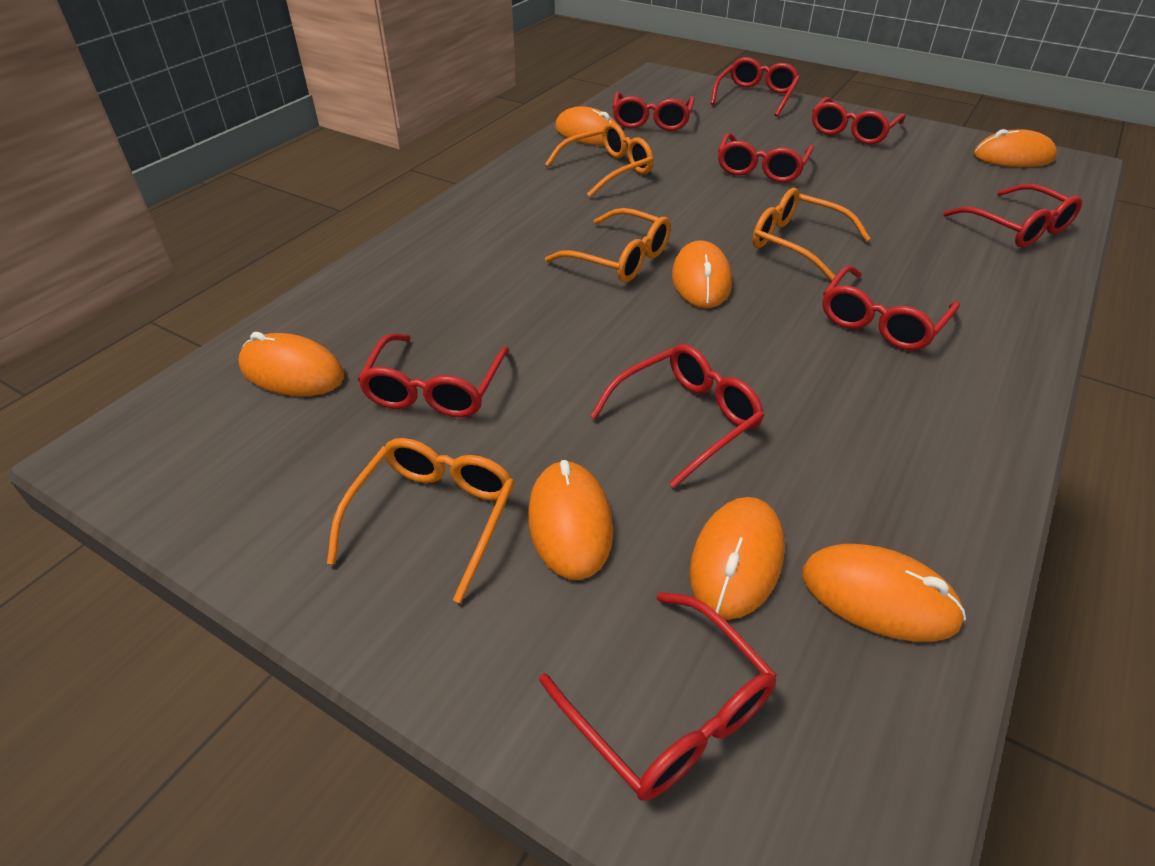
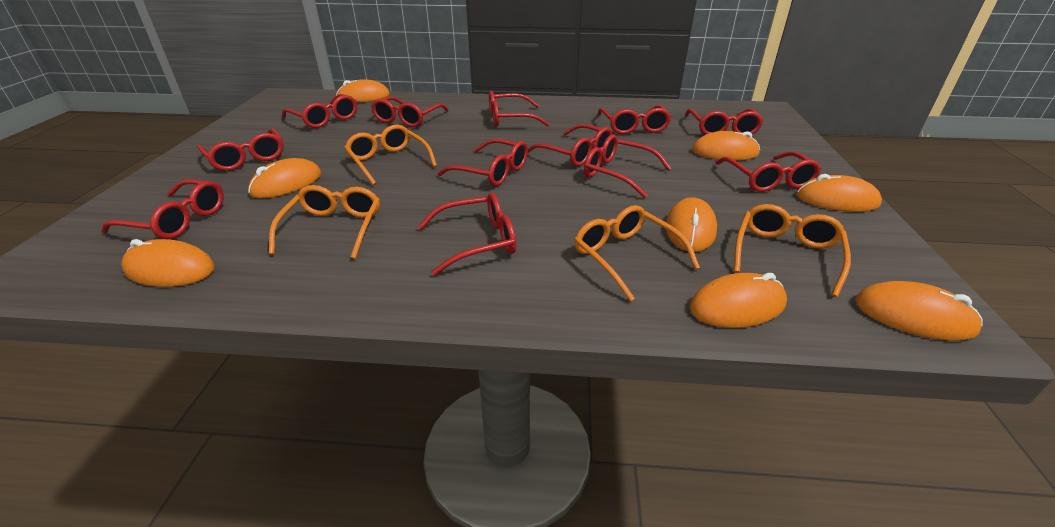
orange mouse: 7 -> 8
red glasses: 9 -> 12

